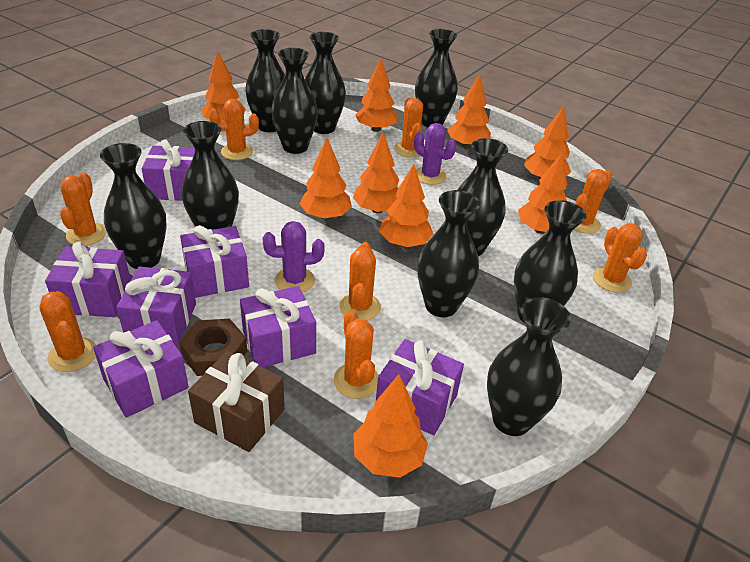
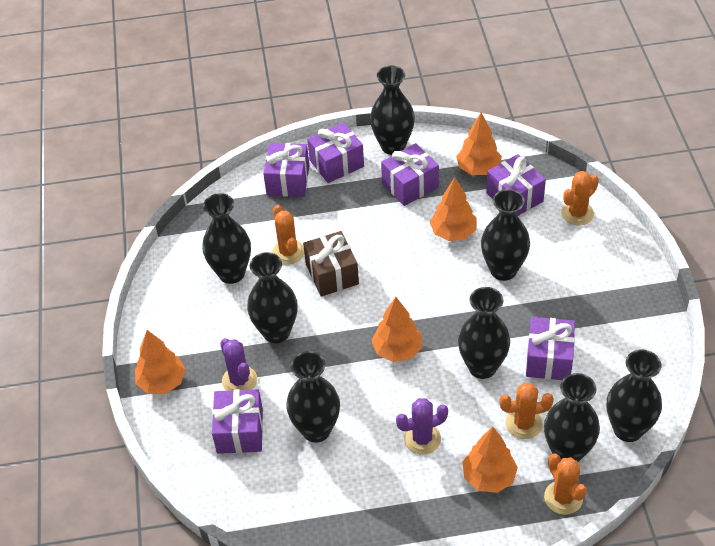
black vase: 10 -> 8
brown nut: 1 -> 0
orange cactus: 8 -> 4
orange tree: 9 -> 5
purple gift: 7 -> 6

